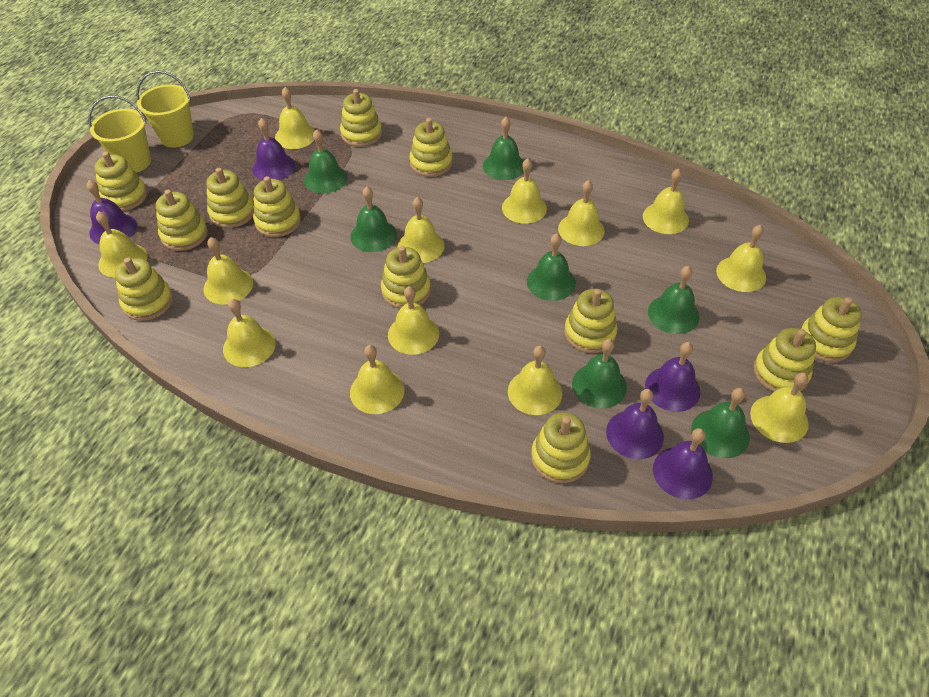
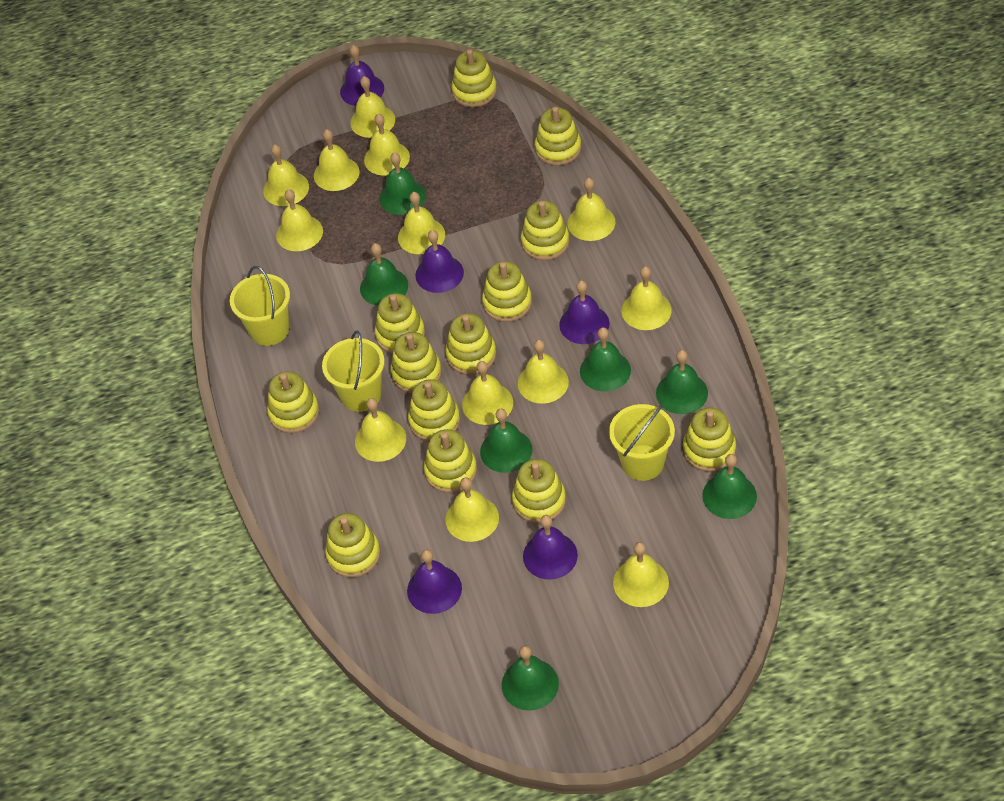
yellow bucket: 2 -> 3
yellow stacking toy: 12 -> 13

